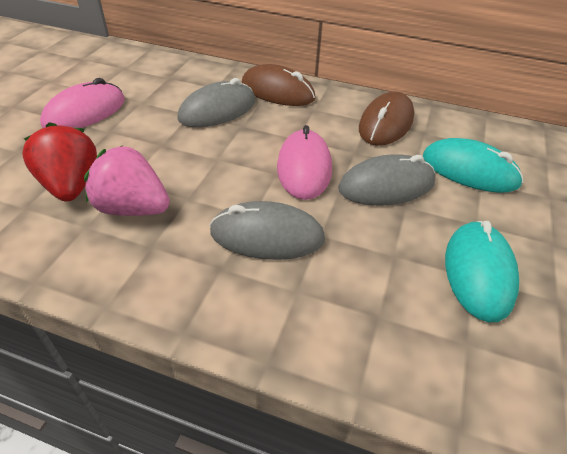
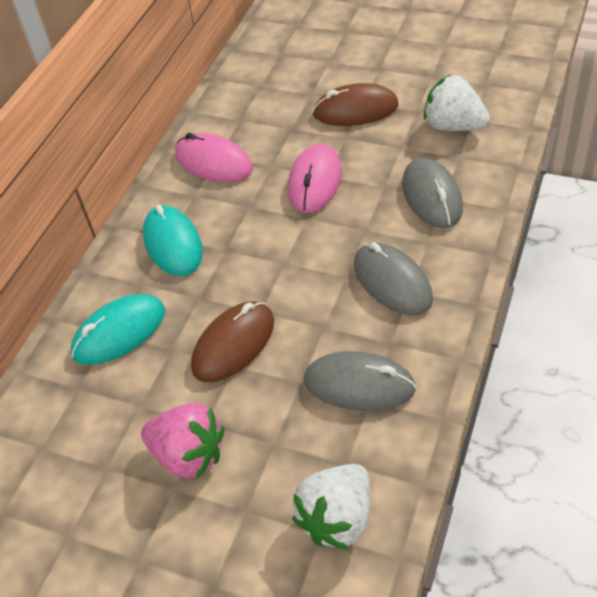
red strawberry: 1 -> 0
white strawberry: 0 -> 2

